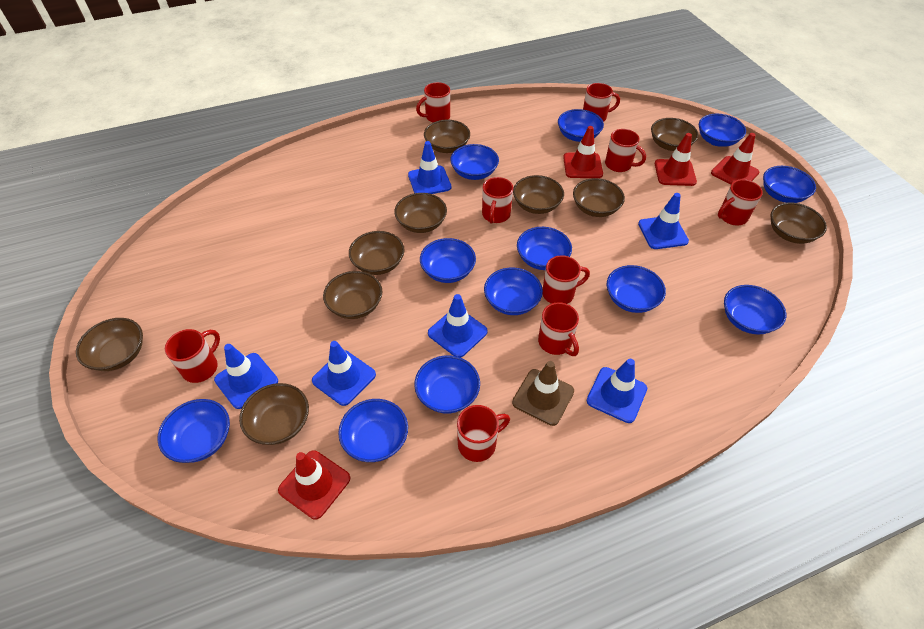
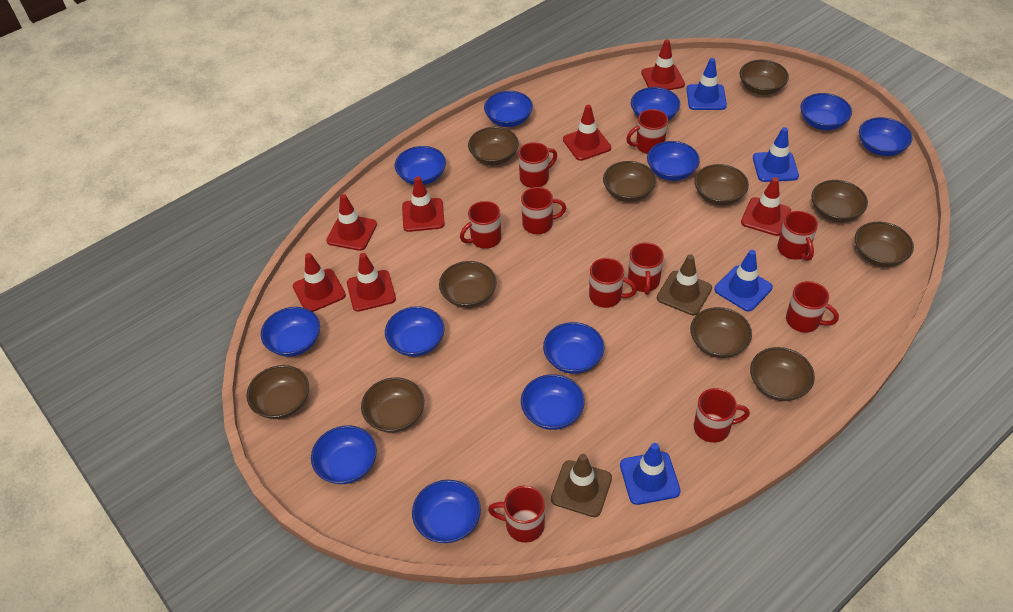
blue traffic cone: 6 -> 4
brown bowl: 10 -> 11
brown traffic cone: 1 -> 2
red mug: 9 -> 10
red traffic cone: 4 -> 7

